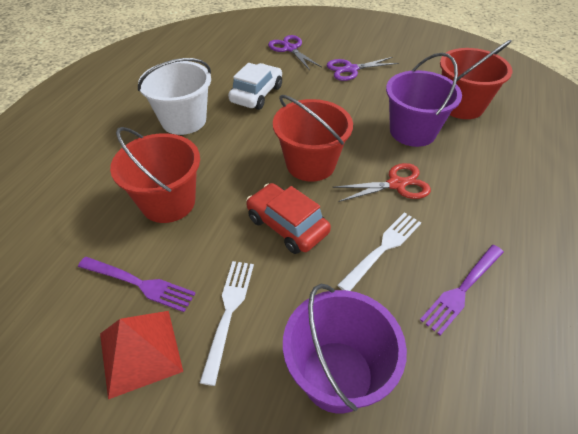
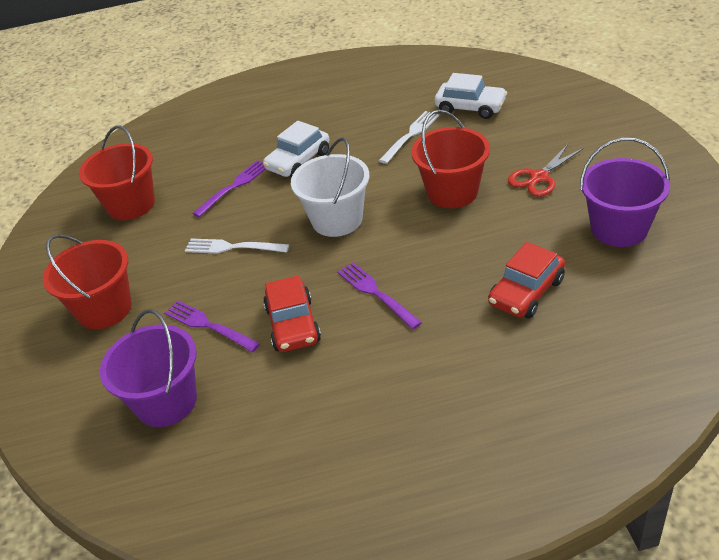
purple fork: 2 -> 3
purple scissors: 2 -> 0
red car: 1 -> 2
red pyramid: 1 -> 0
white car: 1 -> 2

